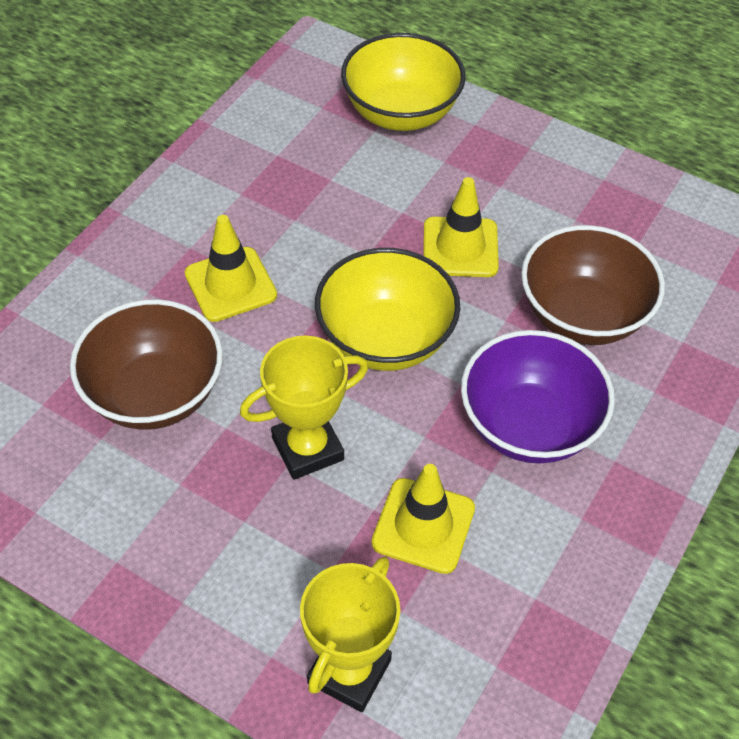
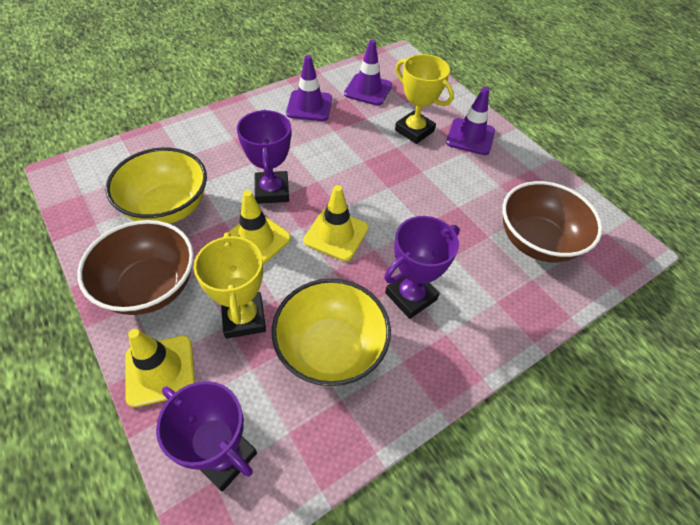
purple bowl: 1 -> 0
purple traffic cone: 0 -> 3
purple trophy: 0 -> 3

